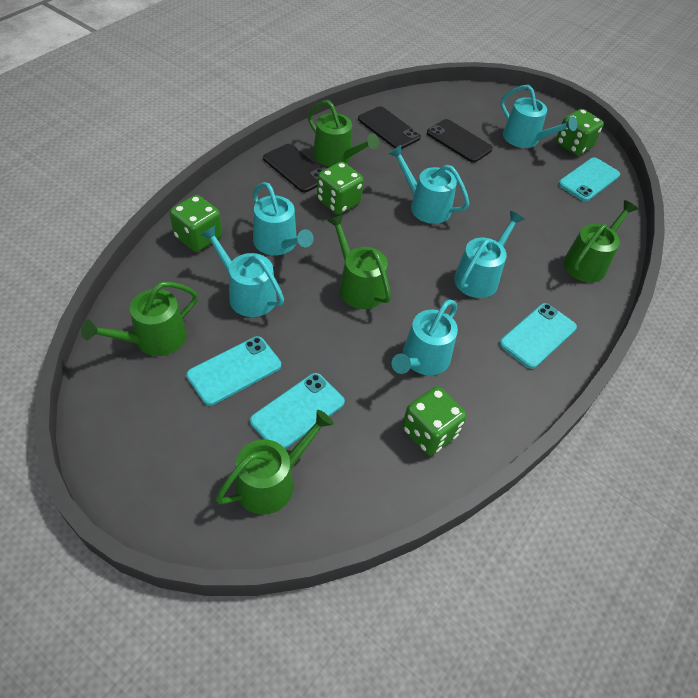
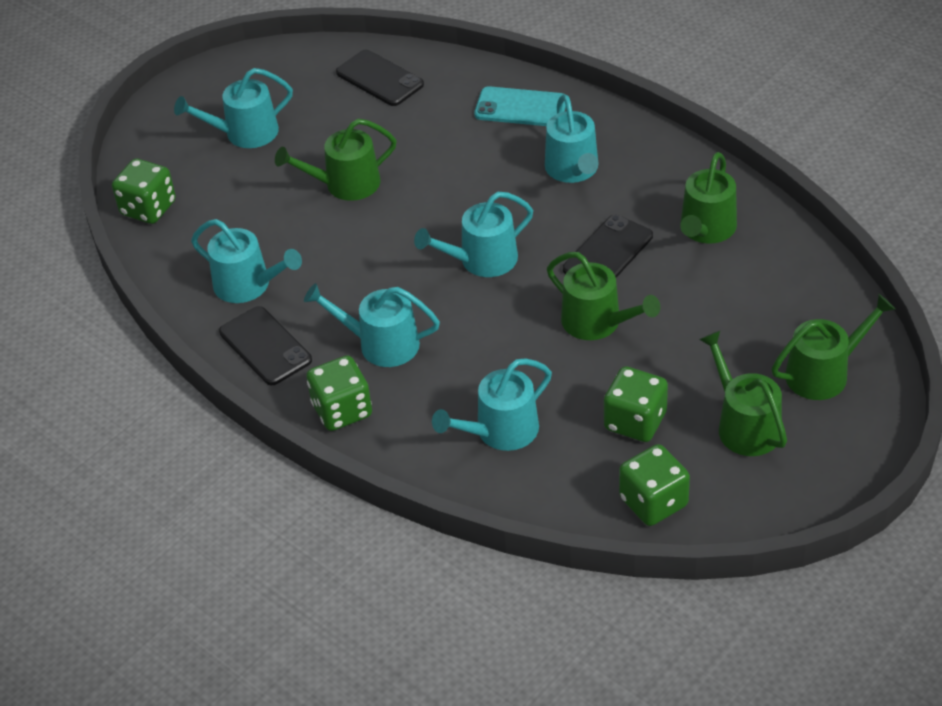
turquoise phone: 4 -> 1

